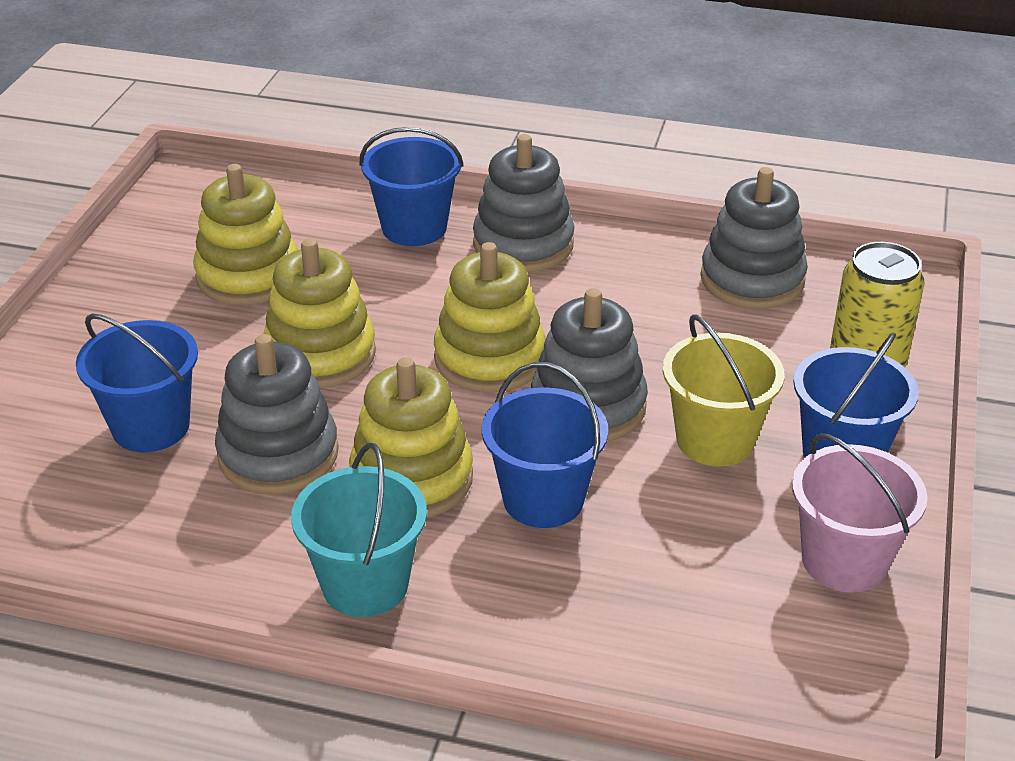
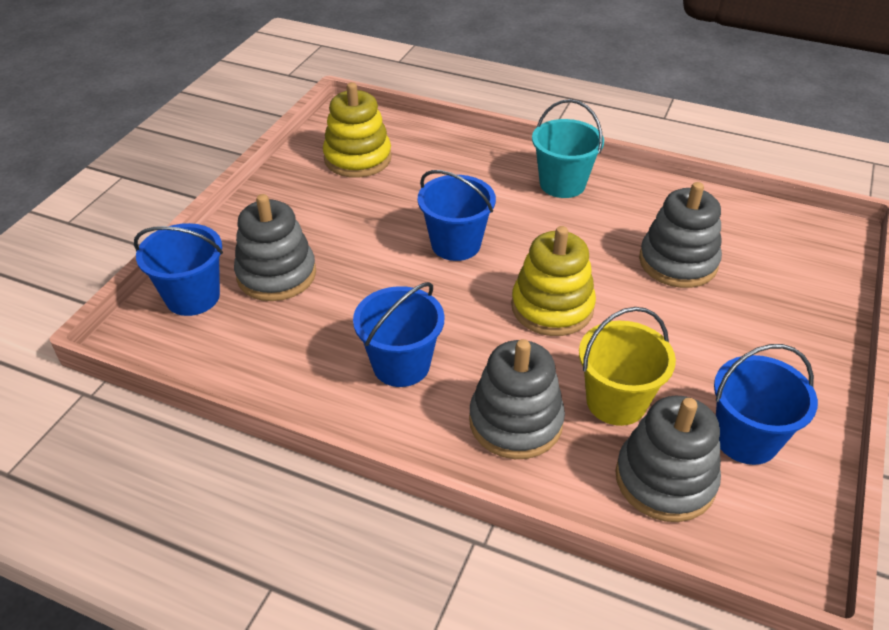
pink bucket: 1 -> 0
yellow can: 1 -> 0
yellow stacking toy: 4 -> 2

